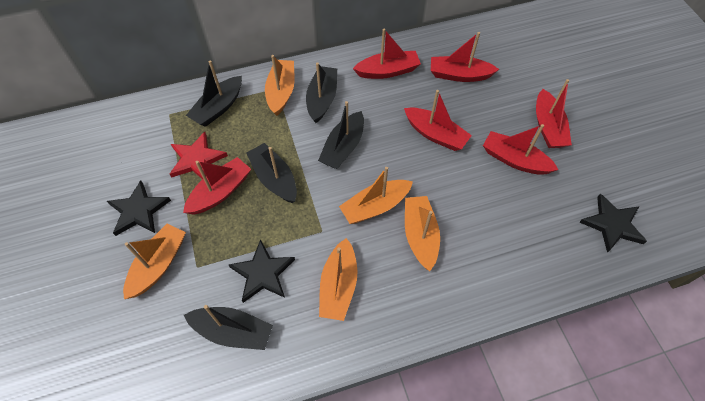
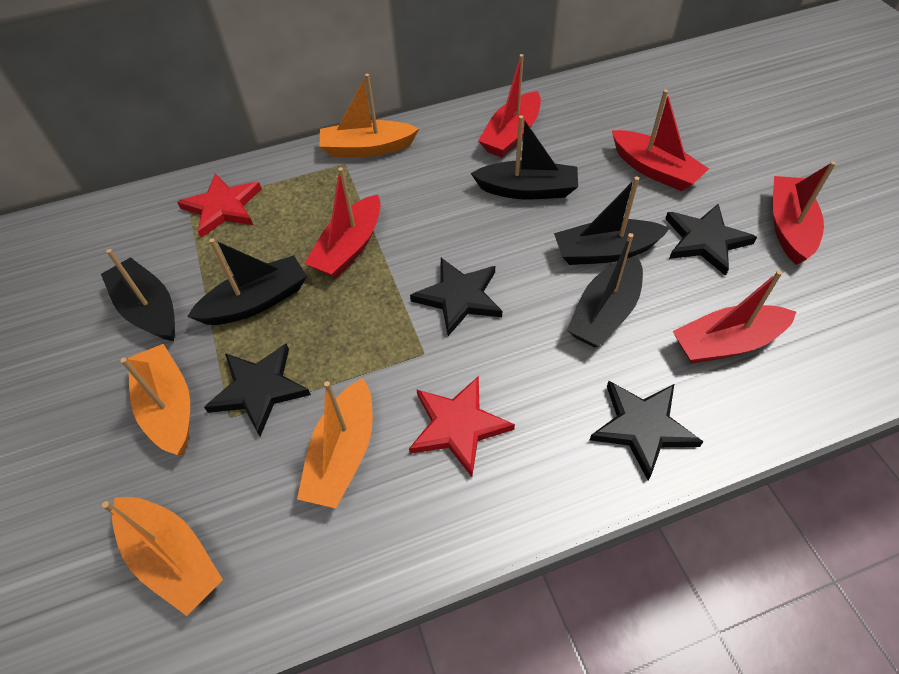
black star: 3 -> 4
orange boat: 5 -> 4
red boat: 6 -> 5
red star: 1 -> 2

